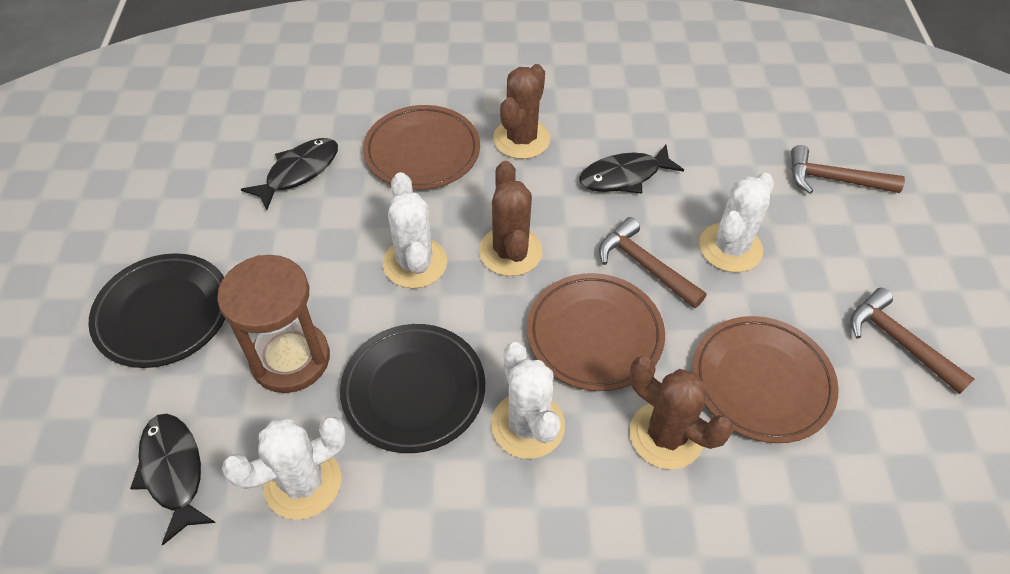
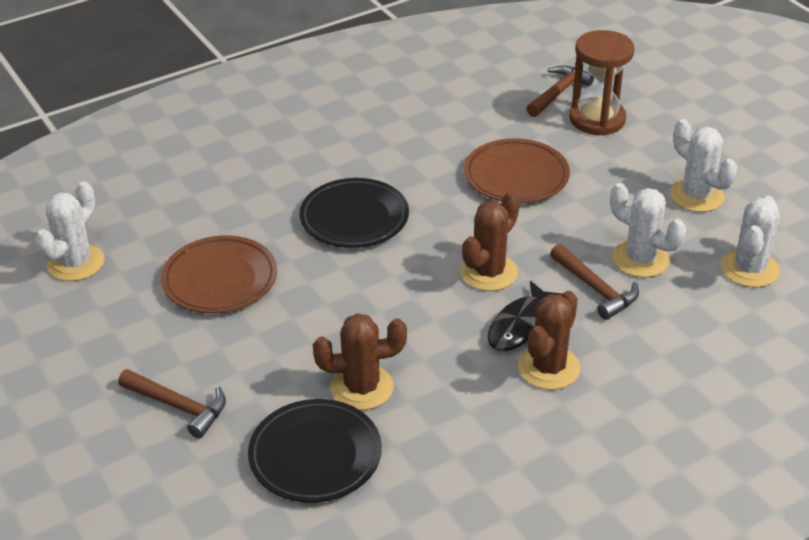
black fish: 3 -> 1
brown plate: 3 -> 2

